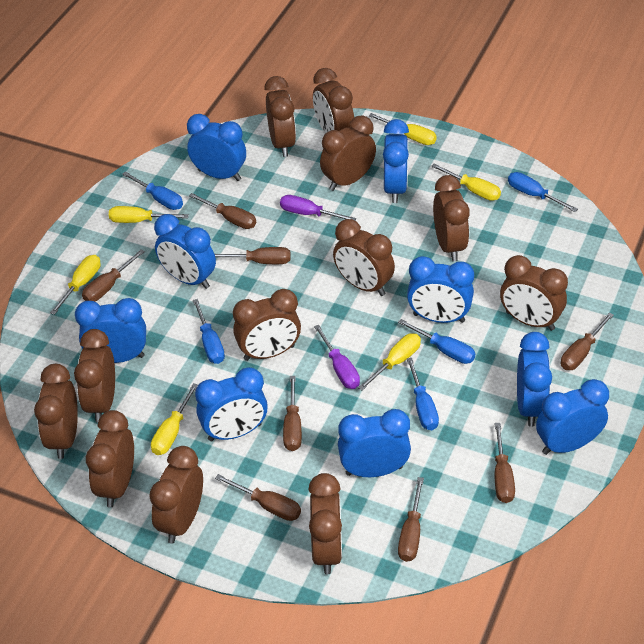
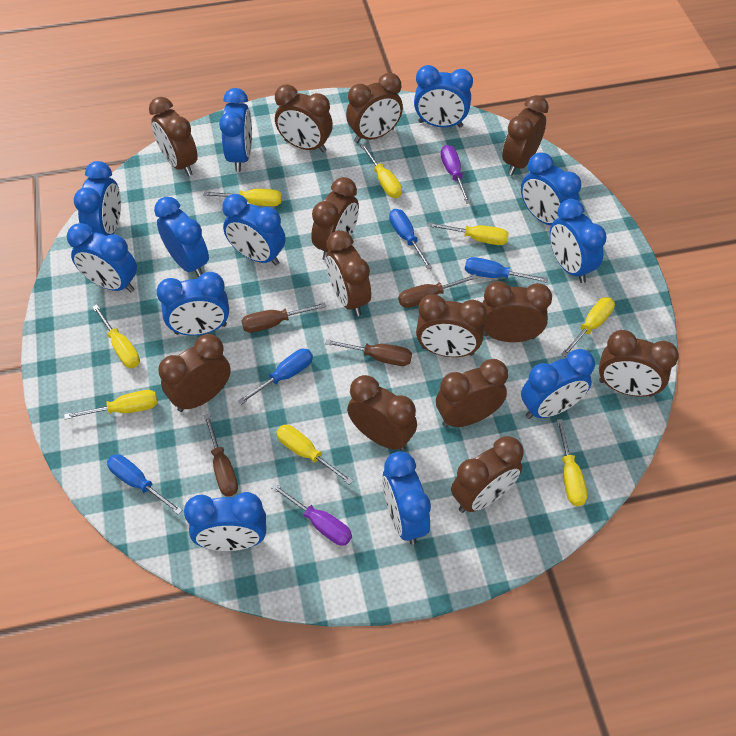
blue clock: 9 -> 12
blue screwdriver: 5 -> 4
brown clock: 12 -> 13
brown screwdriver: 8 -> 4
yellow screwdriver: 6 -> 8

